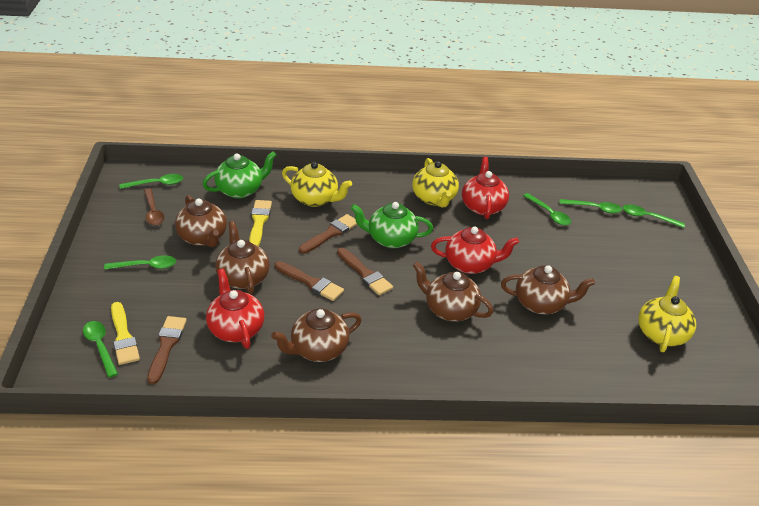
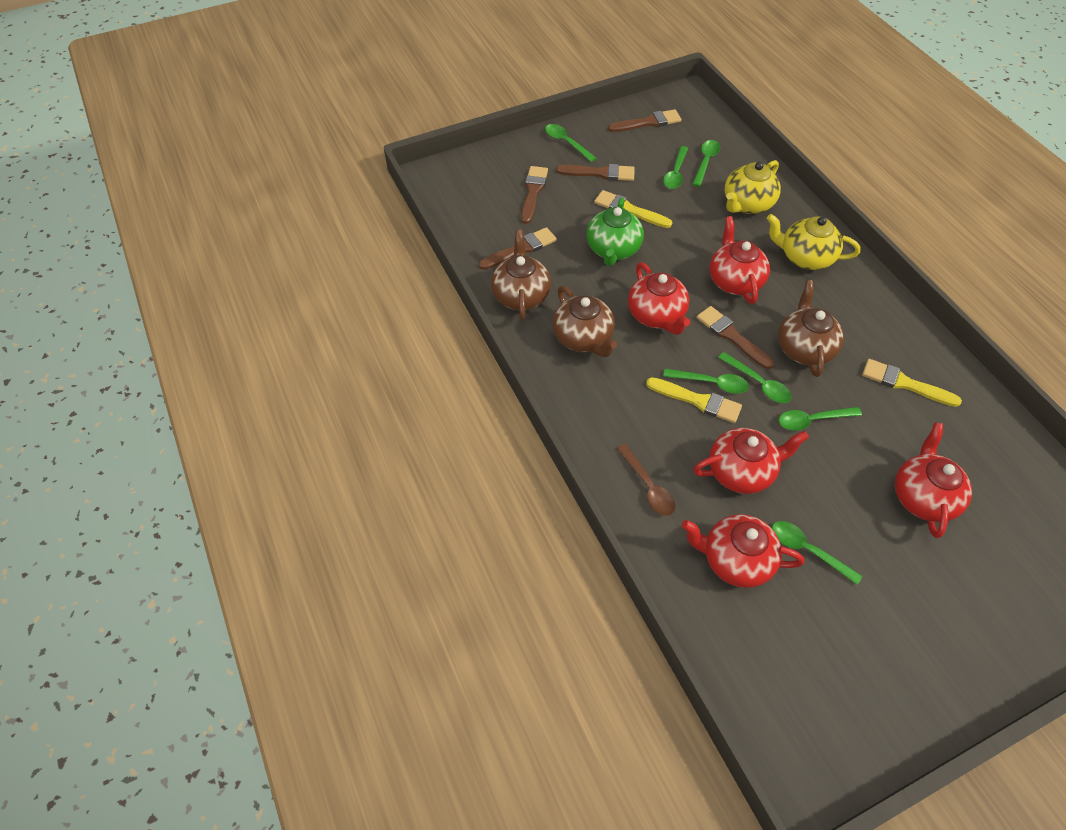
brown brush: 4 -> 5
brown teapot: 5 -> 3
green spoon: 6 -> 7
green teapot: 2 -> 1
red teapot: 3 -> 5
yellow brush: 2 -> 3
yellow teapot: 3 -> 2

